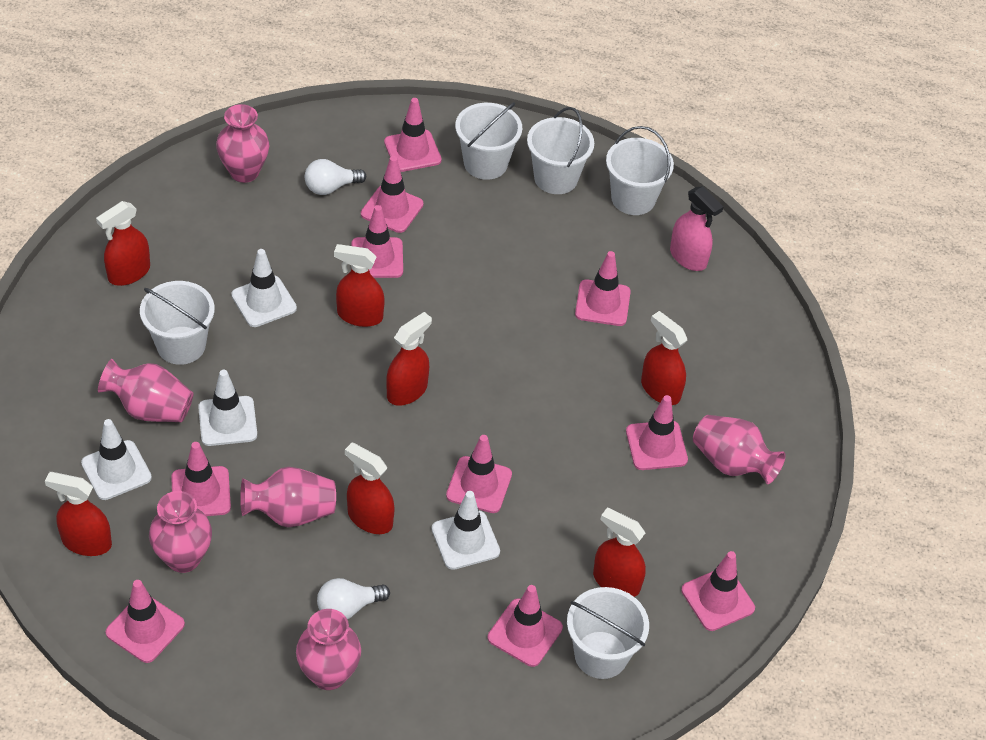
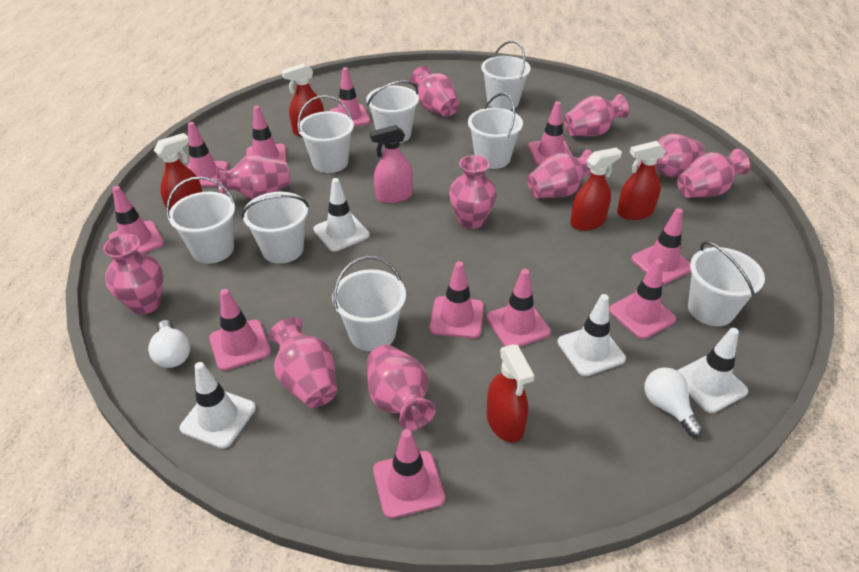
pink traffic cone: 10 -> 11
pink vase: 6 -> 10
red spray bottle: 7 -> 5
white bucket: 5 -> 8

